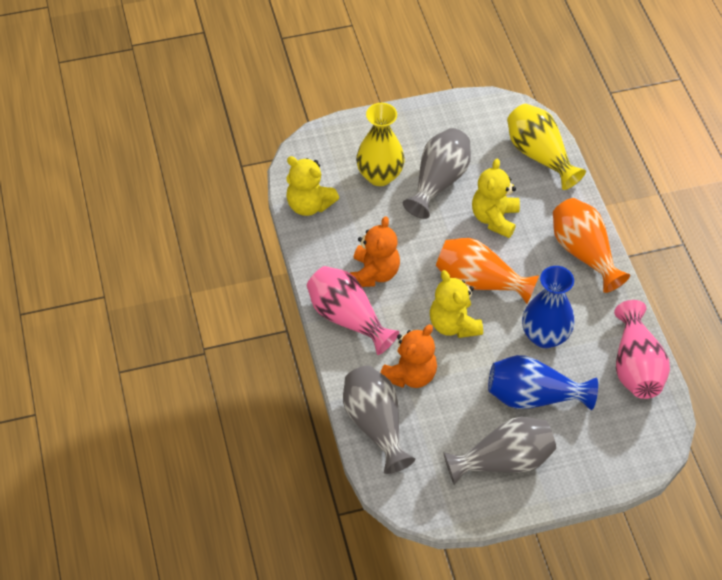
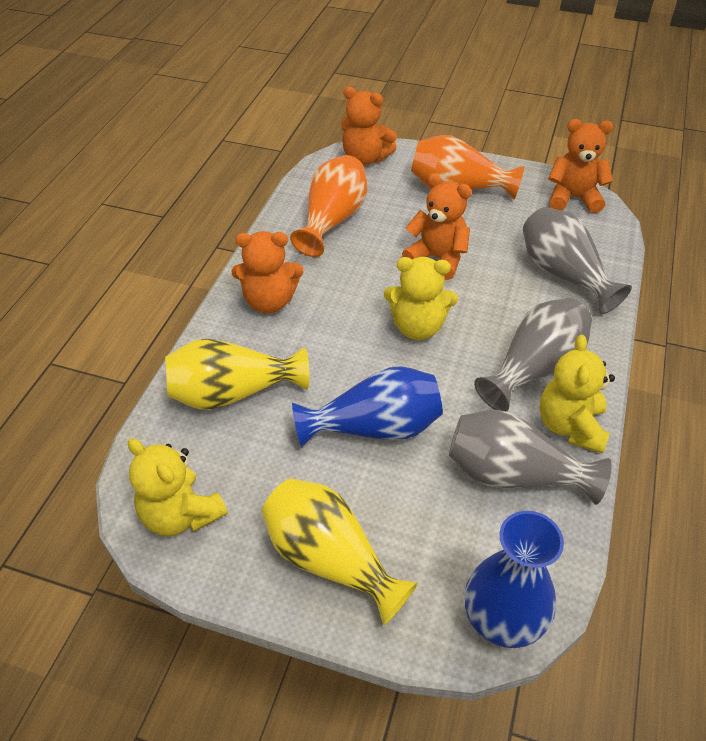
orange teddy bear: 2 -> 4
pink vase: 2 -> 0

